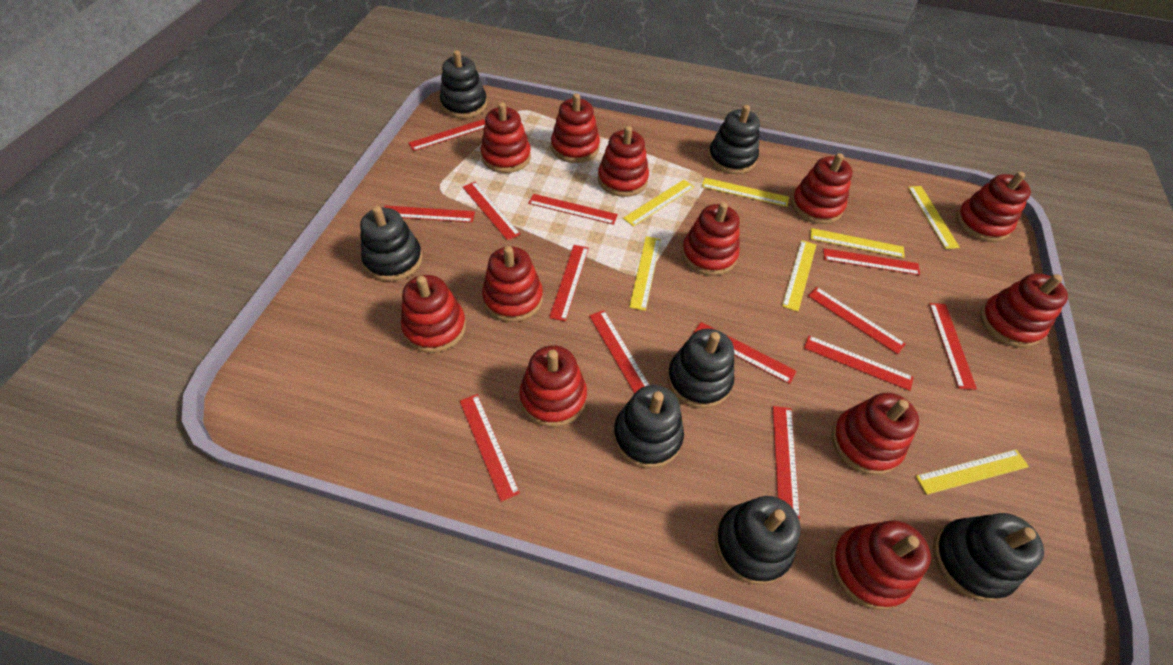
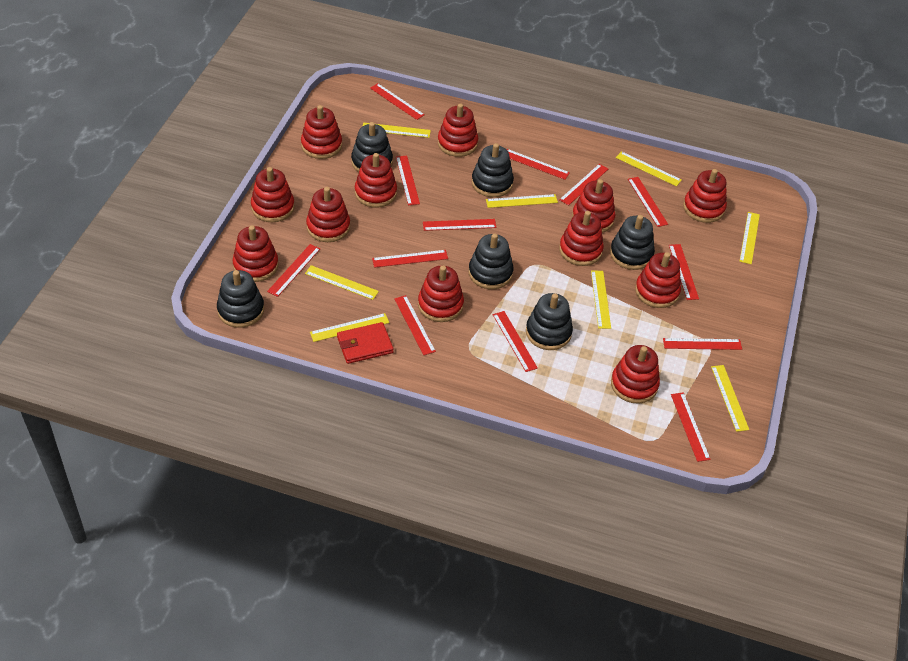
black stacking toy: 7 -> 6
red wallet: 0 -> 1
yellow ruler: 7 -> 8

